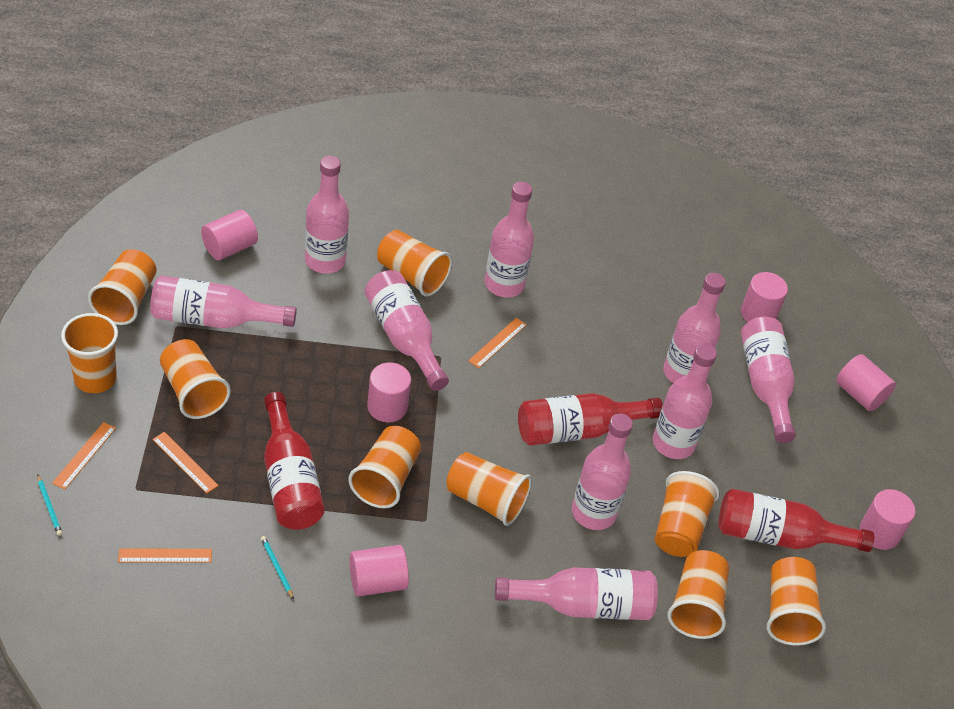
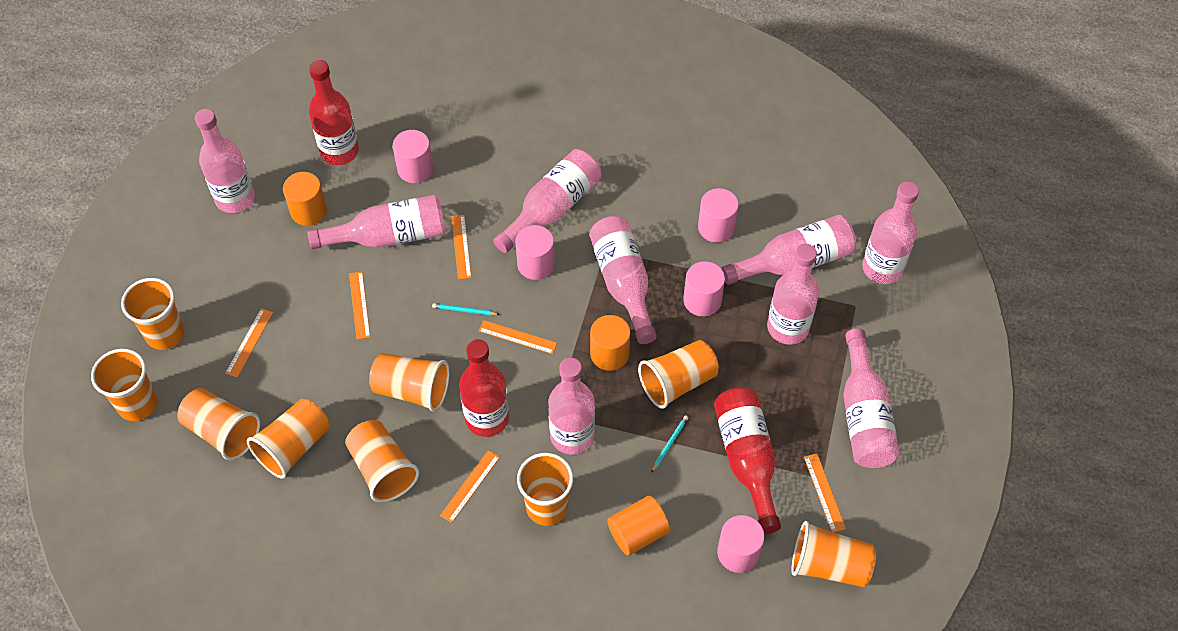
orange cylinder: 0 -> 3
orange ruler: 4 -> 6
pink cylinder: 6 -> 5

